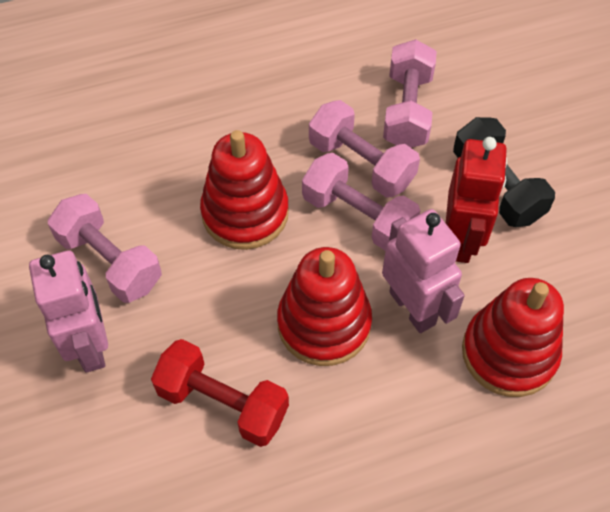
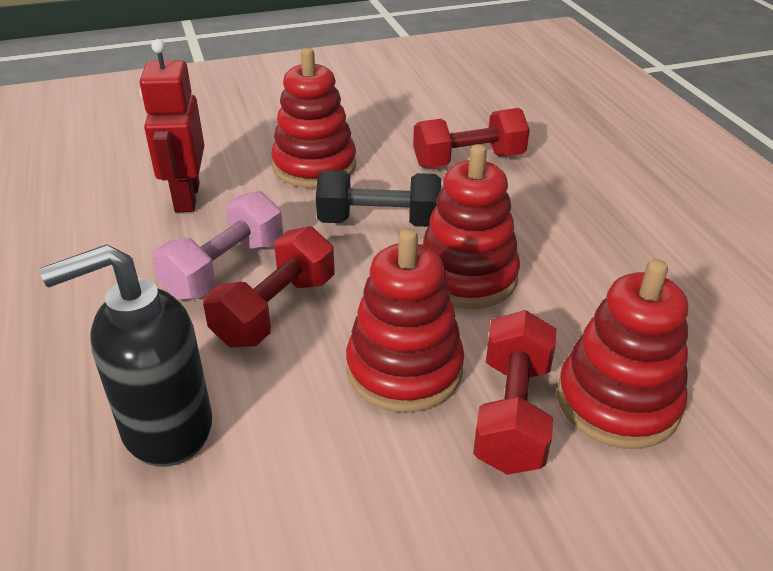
black soap dispenser: 0 -> 1
pink dumbbell: 4 -> 1
pink robot: 2 -> 0
red dumbbell: 1 -> 3
red stacking toy: 3 -> 4

